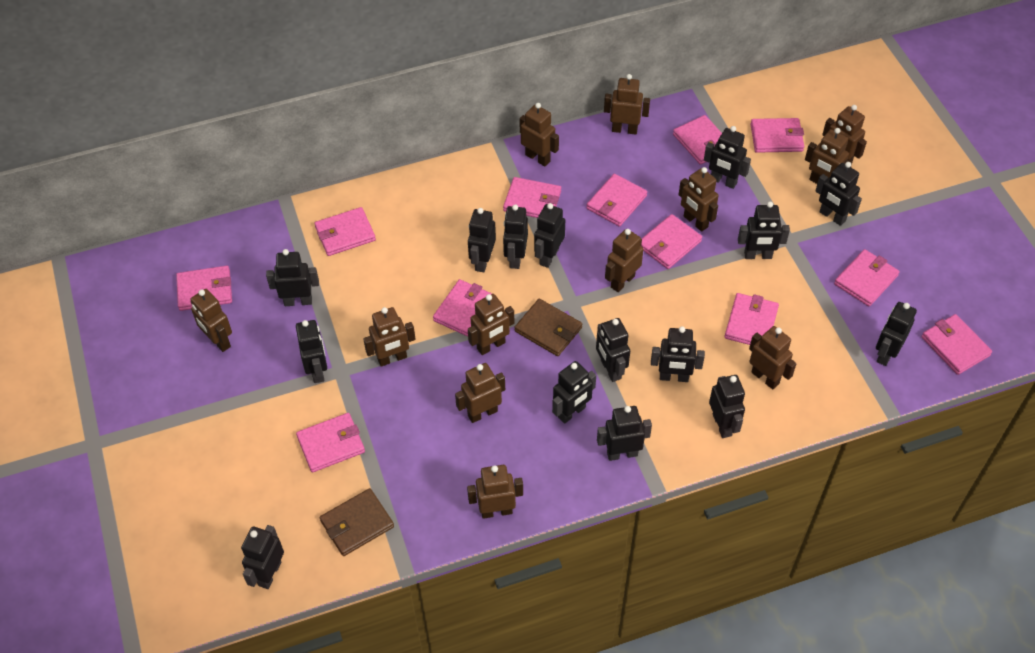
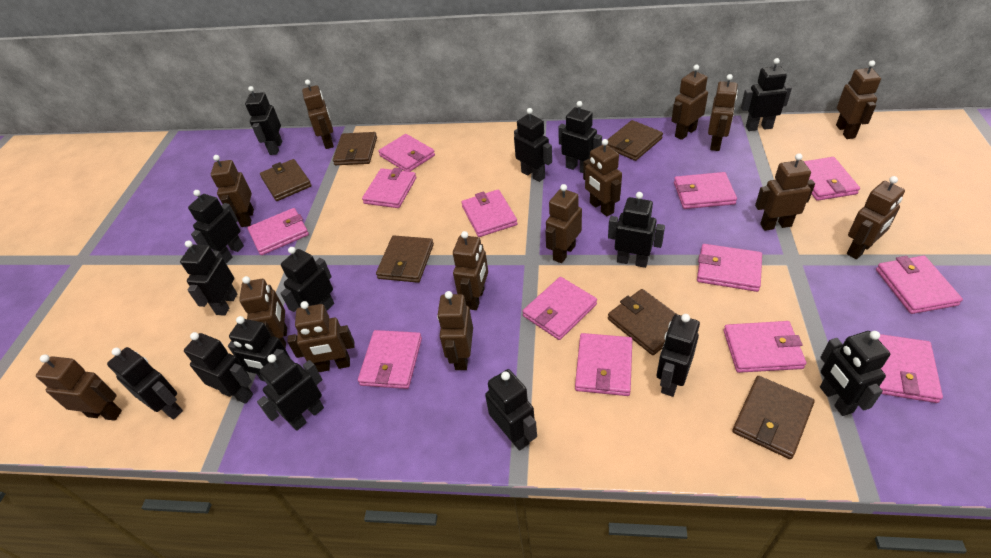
brown robot: 12 -> 14
brown wallet: 2 -> 6
pink wallet: 12 -> 13

